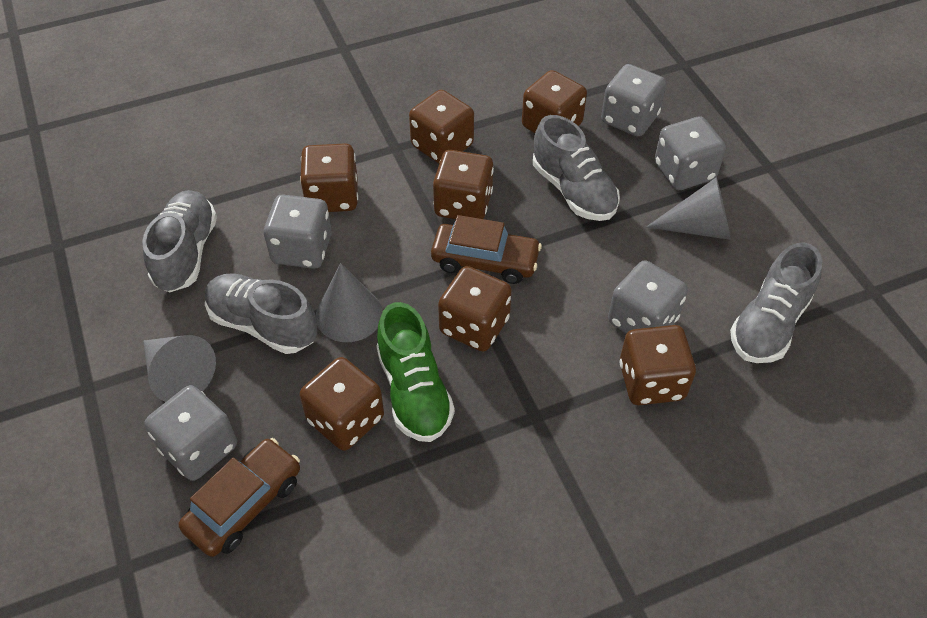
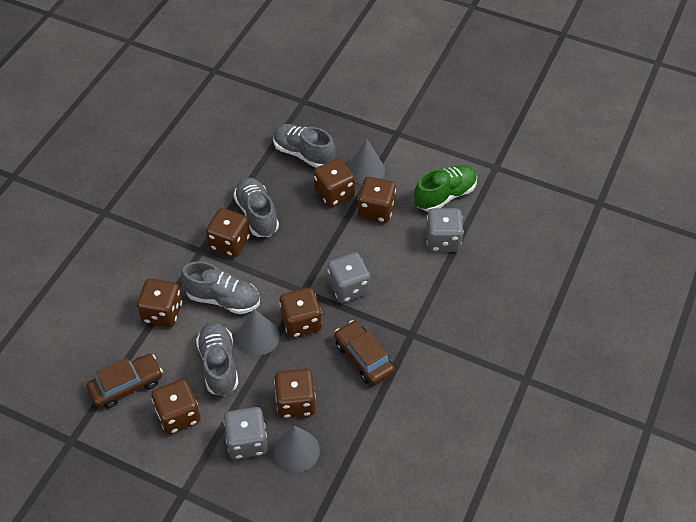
grey dice: 5 -> 3

